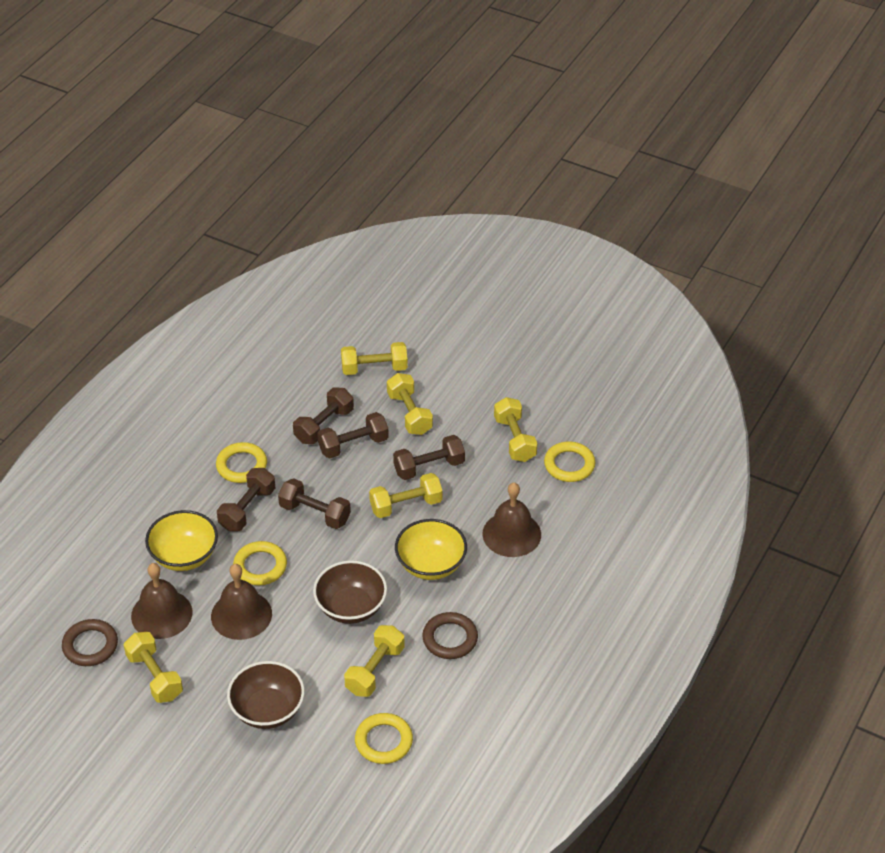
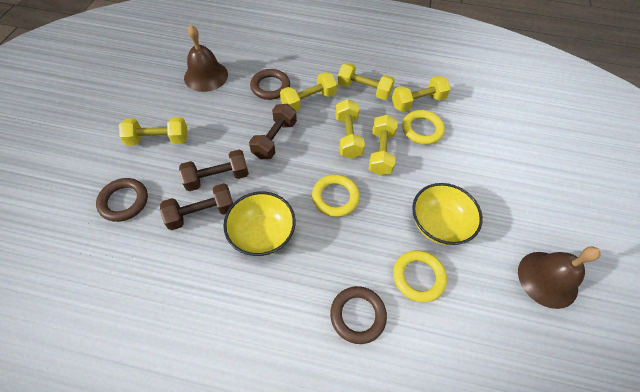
brown bell: 3 -> 2
brown bowl: 2 -> 0
brown dumbbell: 5 -> 3
brown ring: 2 -> 3
yellow ring: 4 -> 3

